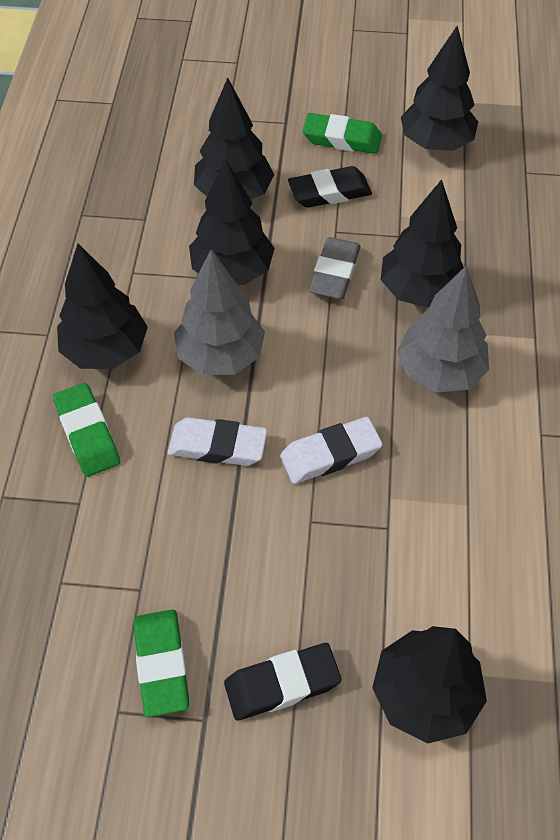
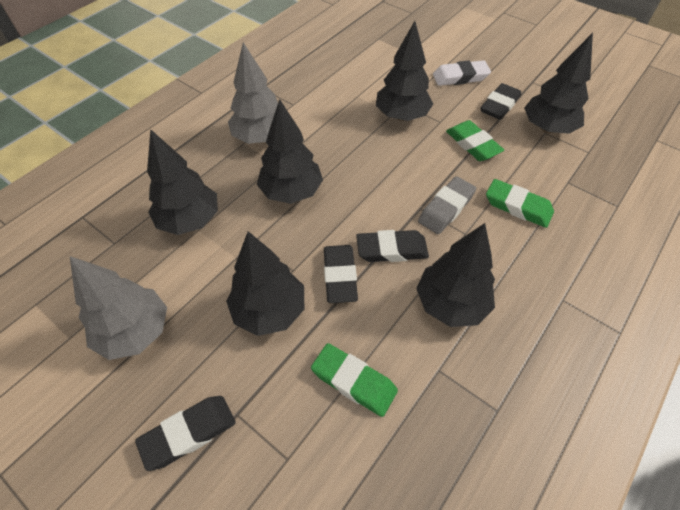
black eraser: 2 -> 4
white eraser: 2 -> 1

